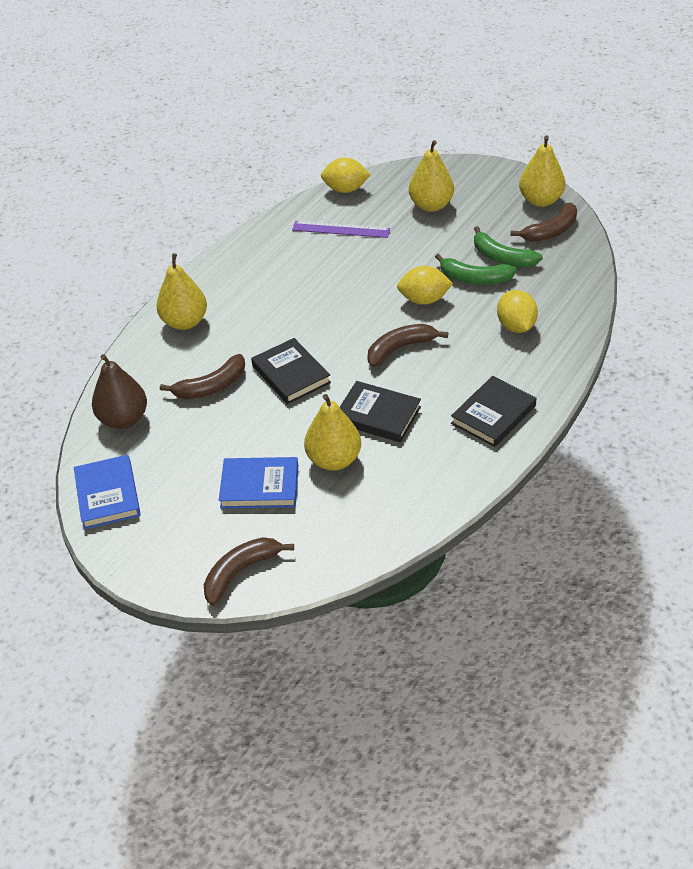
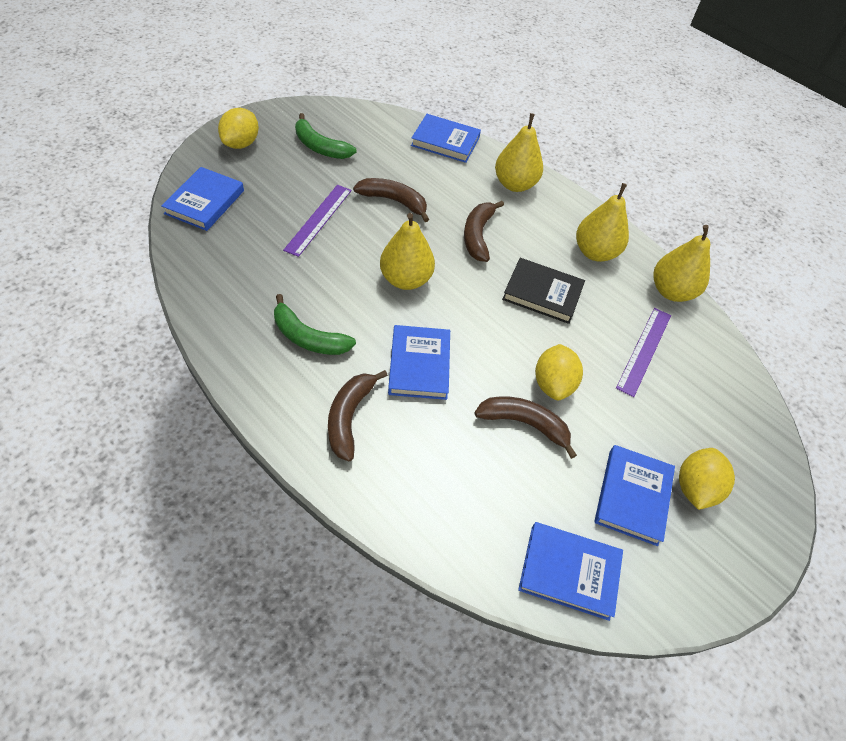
black book: 3 -> 1
blue book: 2 -> 5
brown pear: 1 -> 0
purple ruler: 1 -> 2

